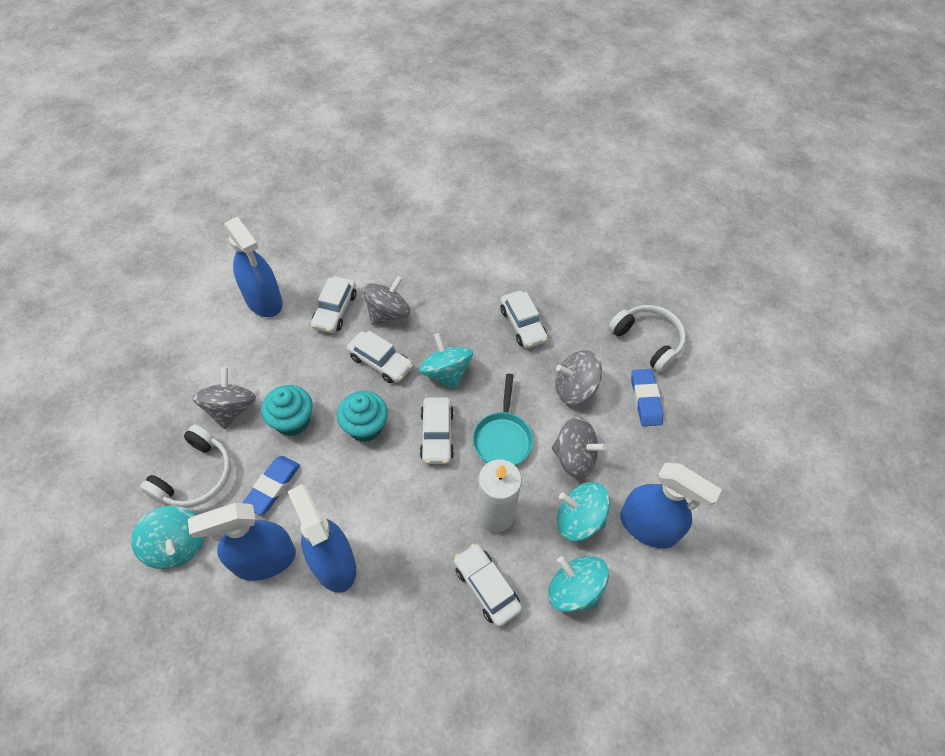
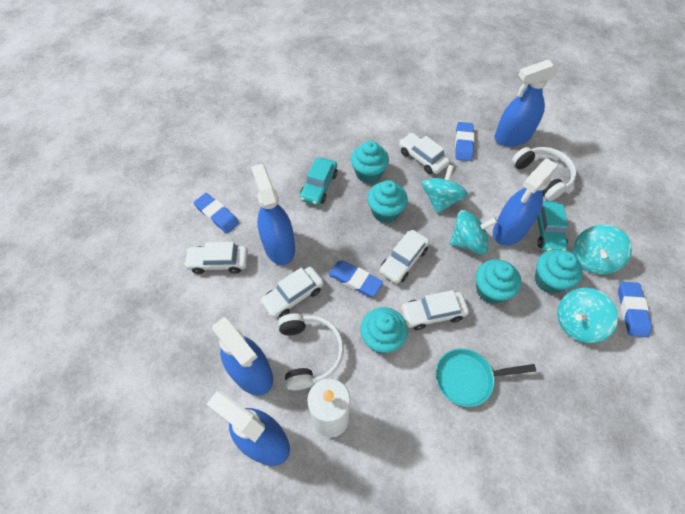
blue eraser: 2 -> 4
blue spray bottle: 4 -> 5
grey spinning top: 4 -> 0
turquoise car: 0 -> 2
turquoise cupcake: 2 -> 5

